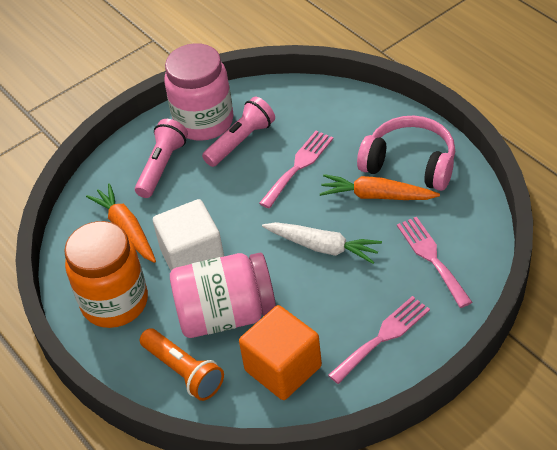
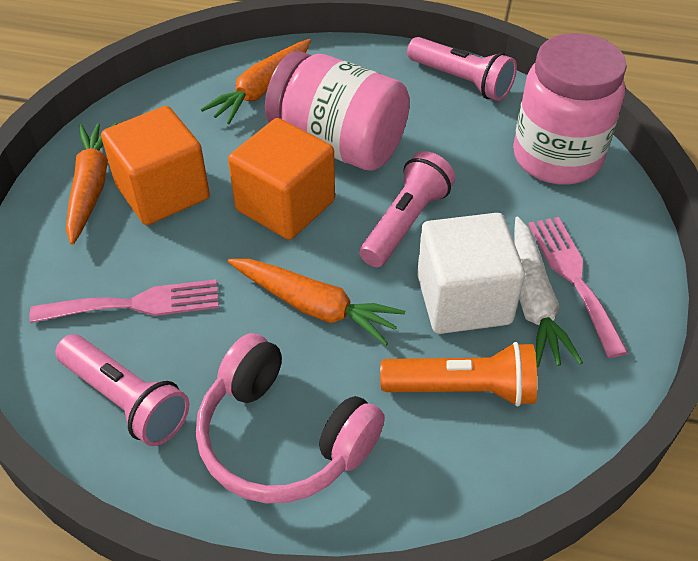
orange carrot: 2 -> 3
orange cube: 1 -> 2
orange jar: 1 -> 0
pink flashlight: 2 -> 3
pink fork: 3 -> 2

